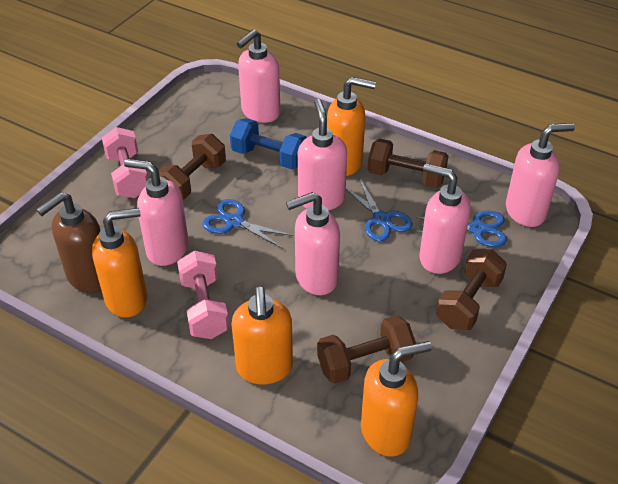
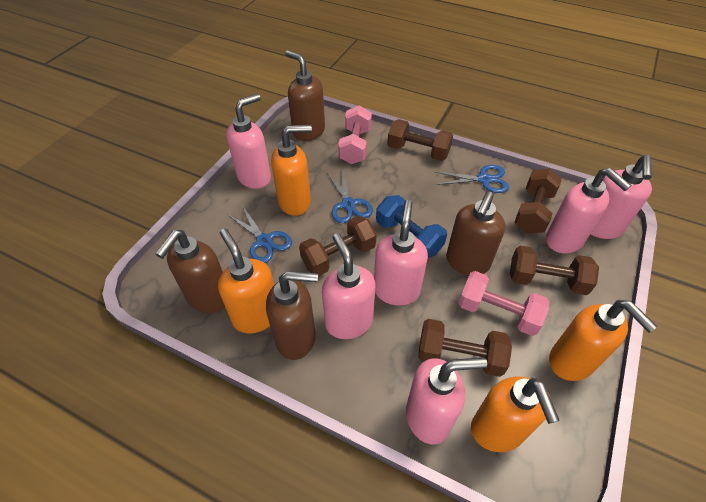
brown dumbbell: 4 -> 5
brown soap dispenser: 1 -> 4

